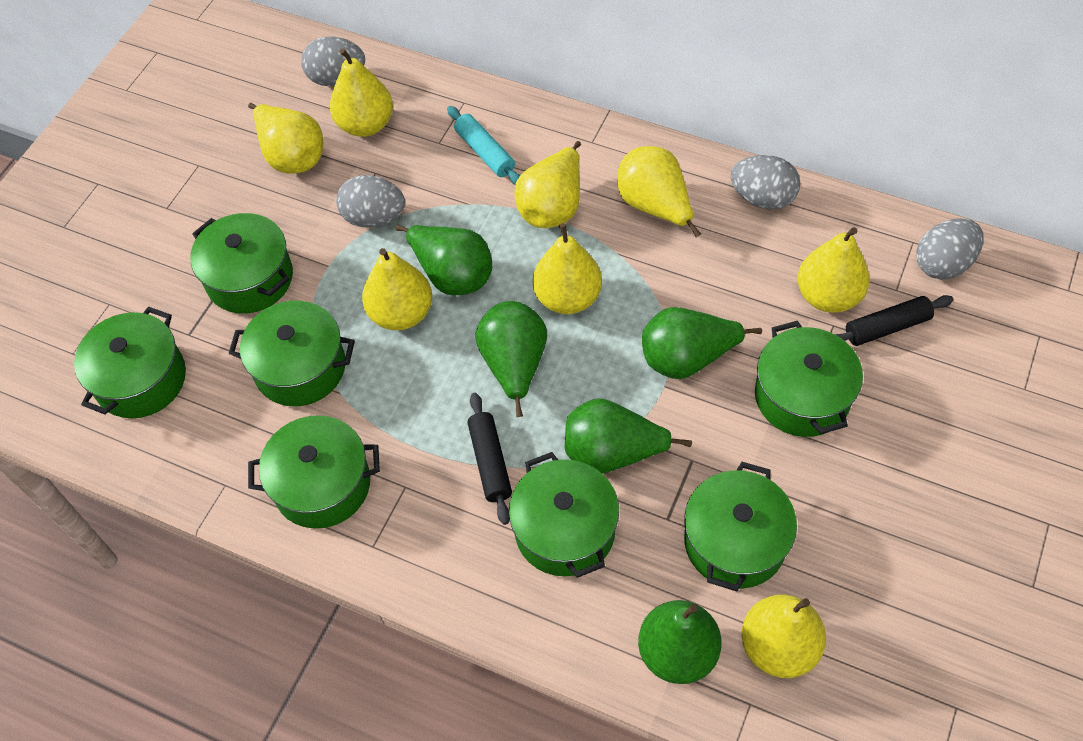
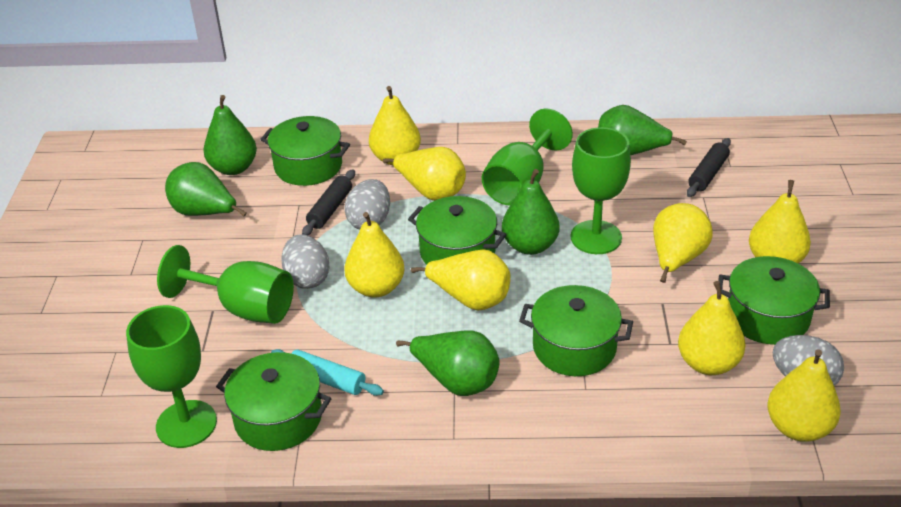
green goblet: 0 -> 4
green pot: 7 -> 5
grey egg: 4 -> 3

